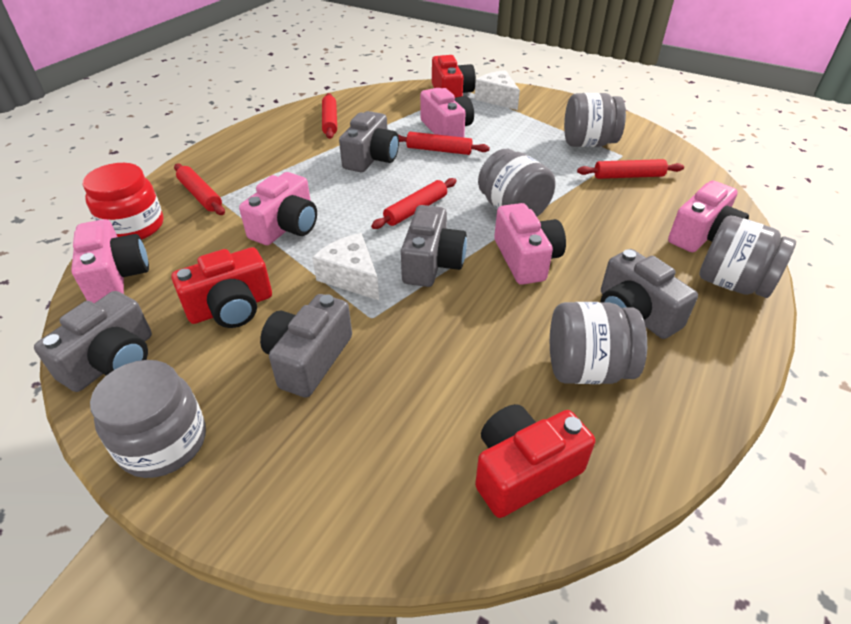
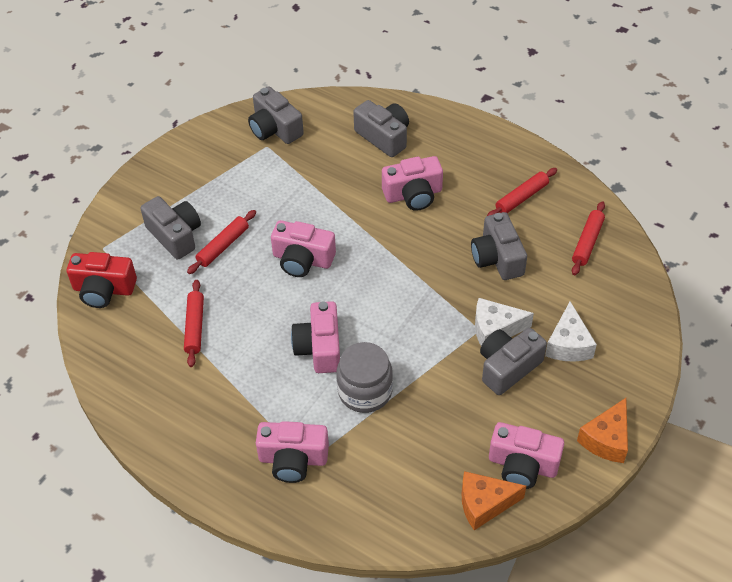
grey jar: 5 -> 1
orange cheese: 0 -> 2
red camera: 3 -> 1
red jar: 1 -> 0
red rolling pin: 5 -> 4

